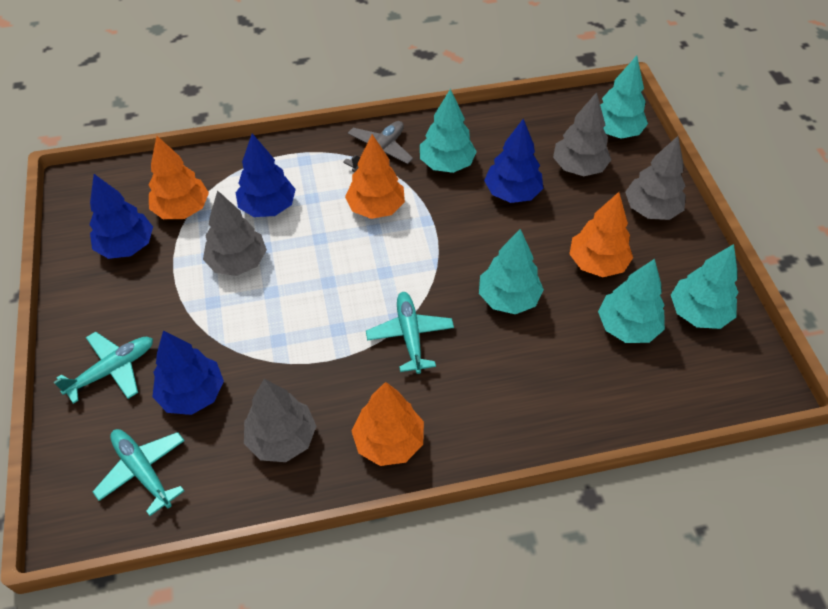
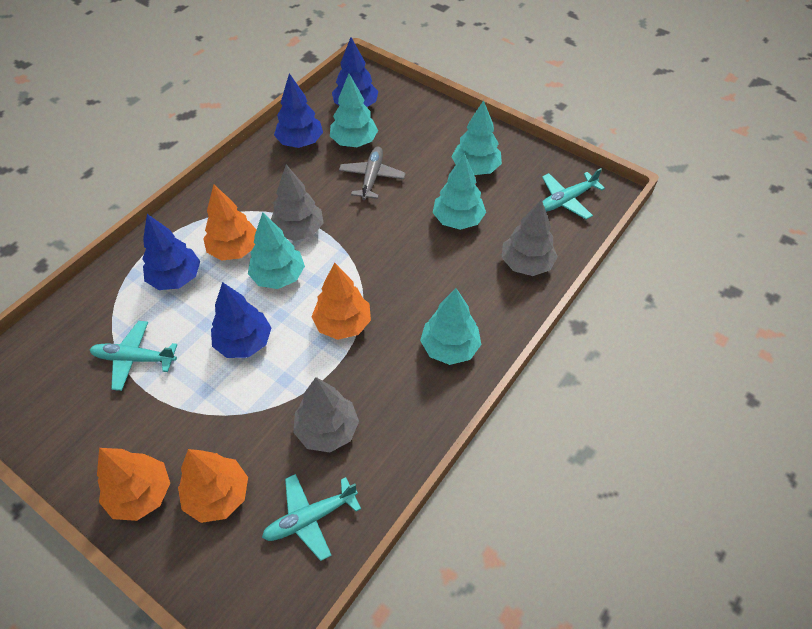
grey tree: 4 -> 3

